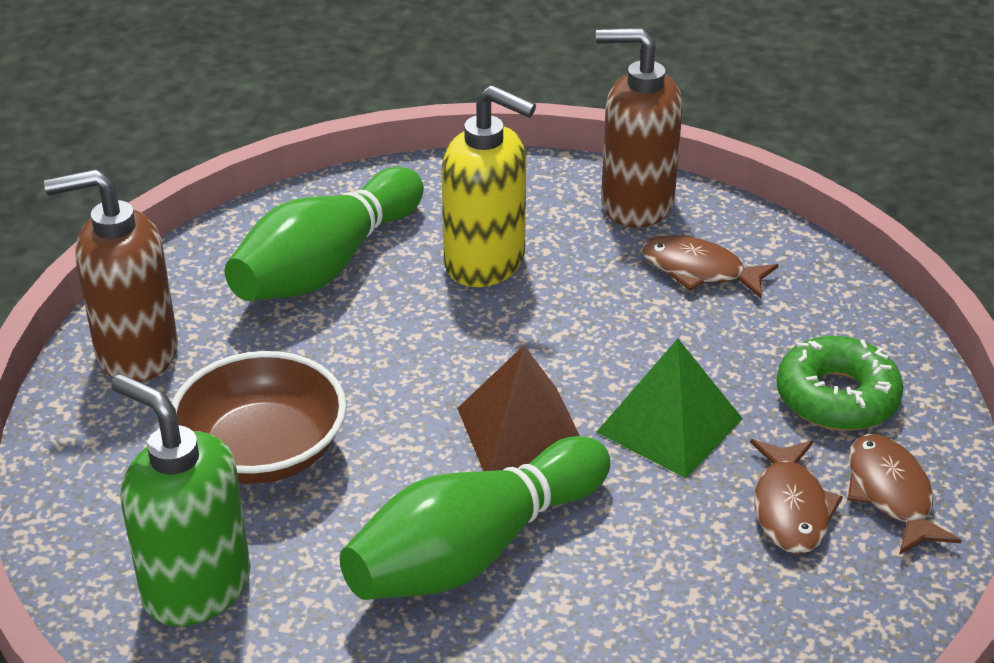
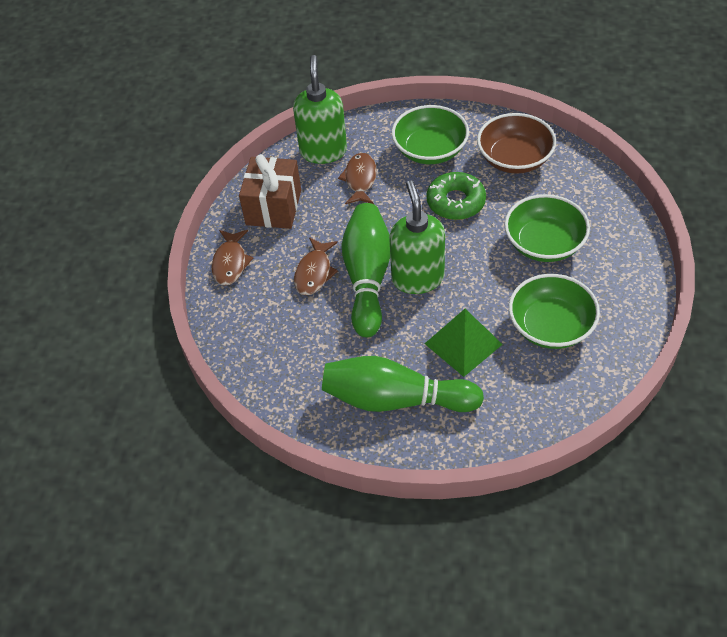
brown gift: 0 -> 1
brown pyramid: 1 -> 0
brown soap dispenser: 2 -> 0
green bowl: 0 -> 3
green soap dispenser: 1 -> 2
yellow soap dispenser: 1 -> 0

